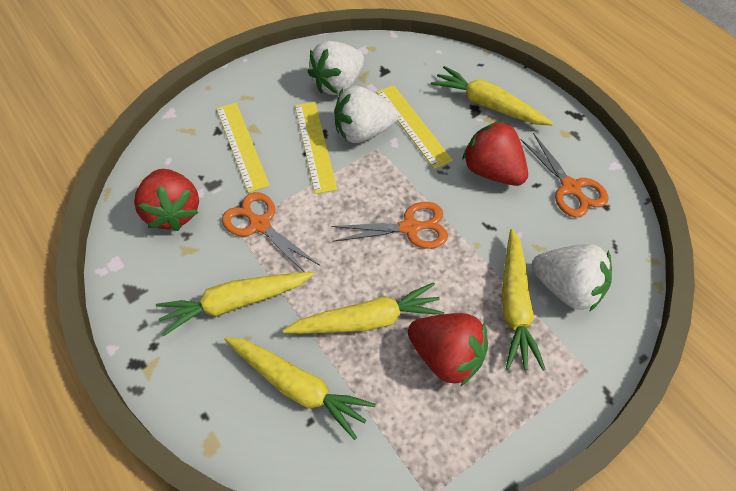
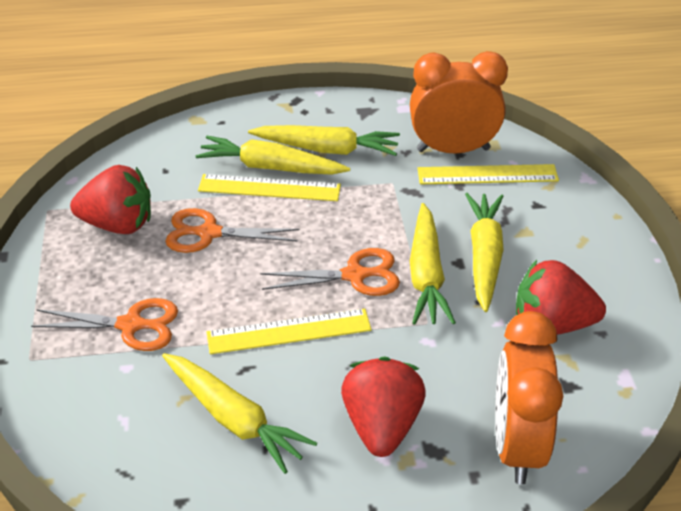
orange clock: 0 -> 2
white strawberry: 3 -> 0

